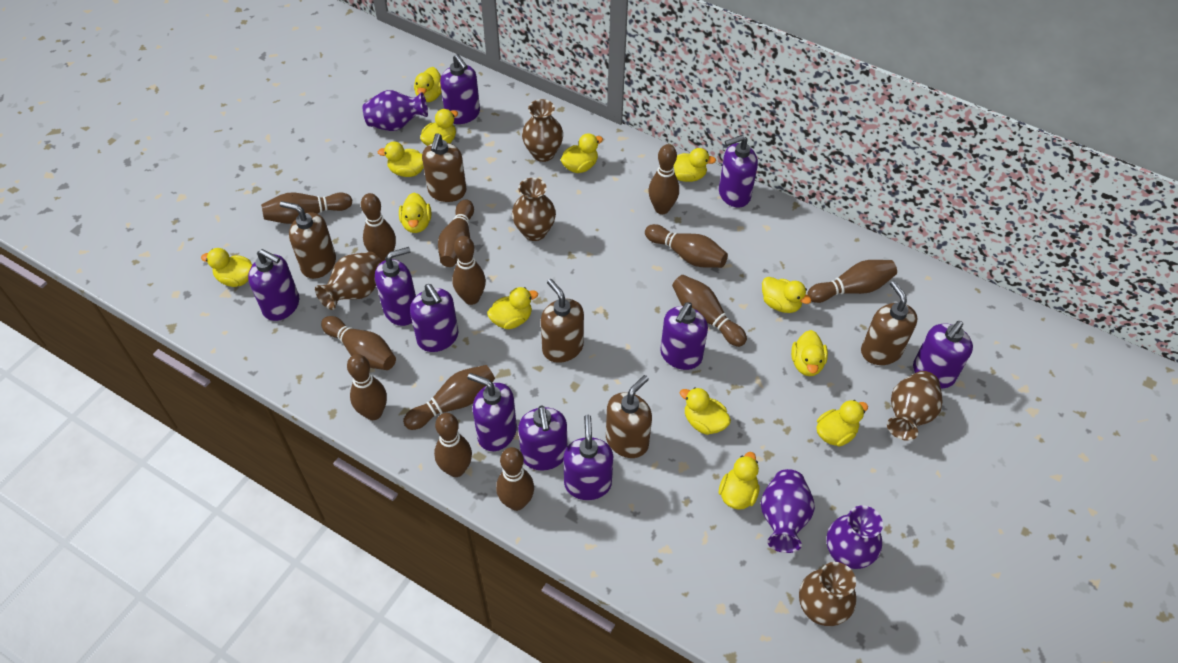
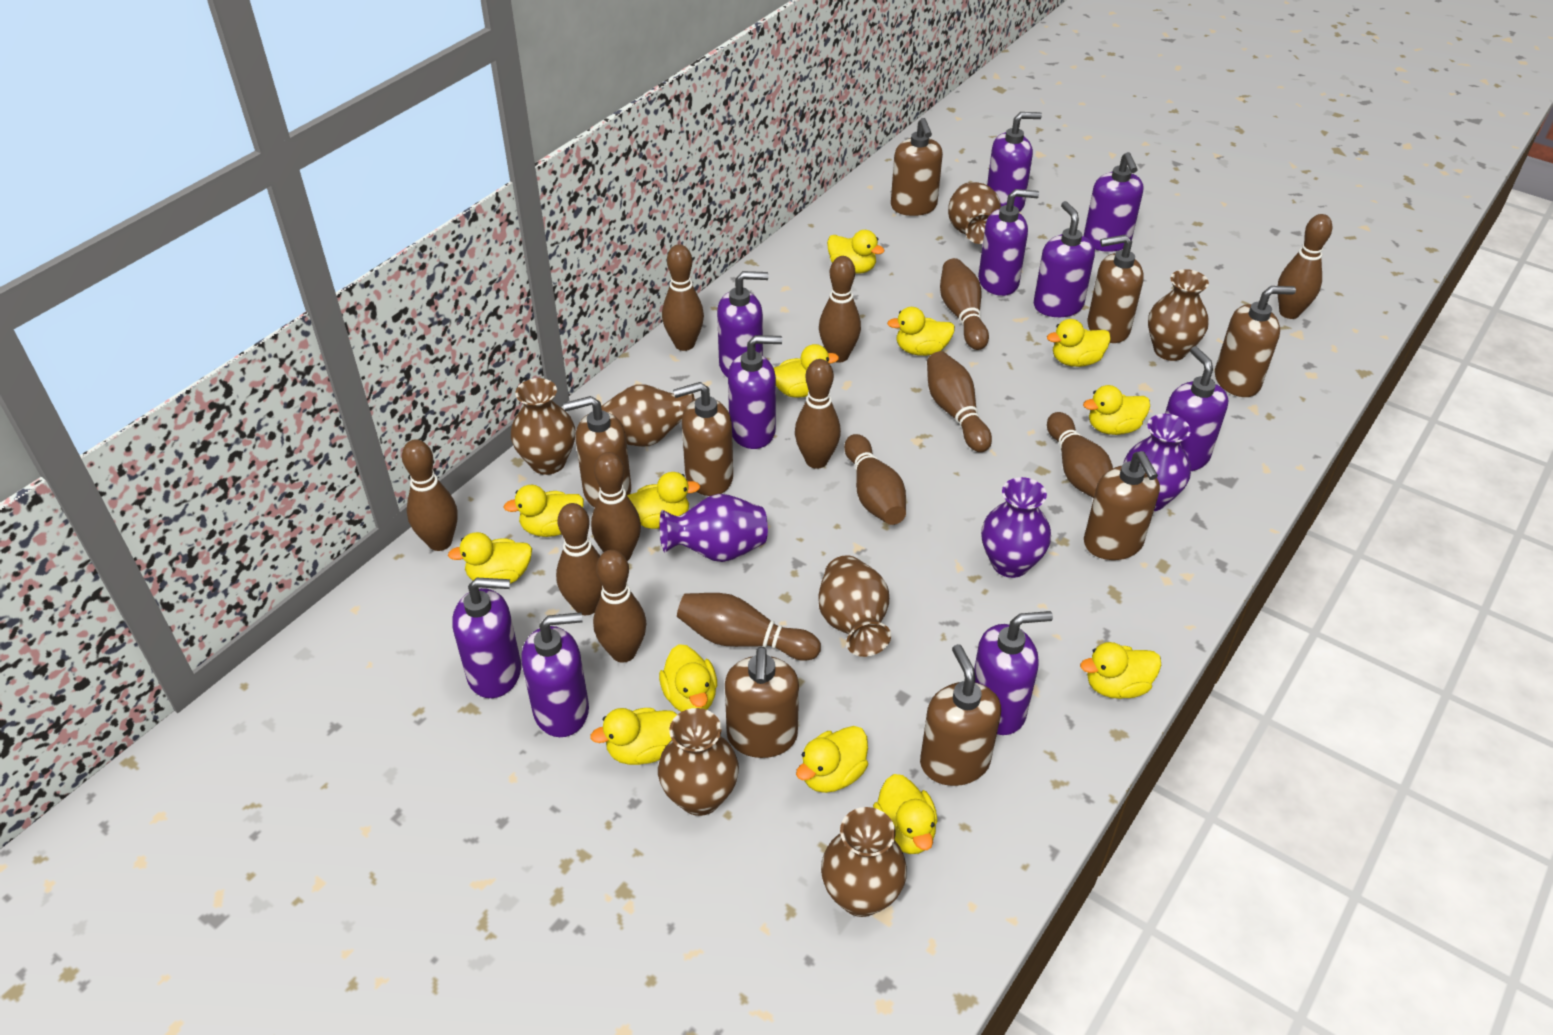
brown soap dispenser: 5 -> 8
brown vase: 5 -> 7

